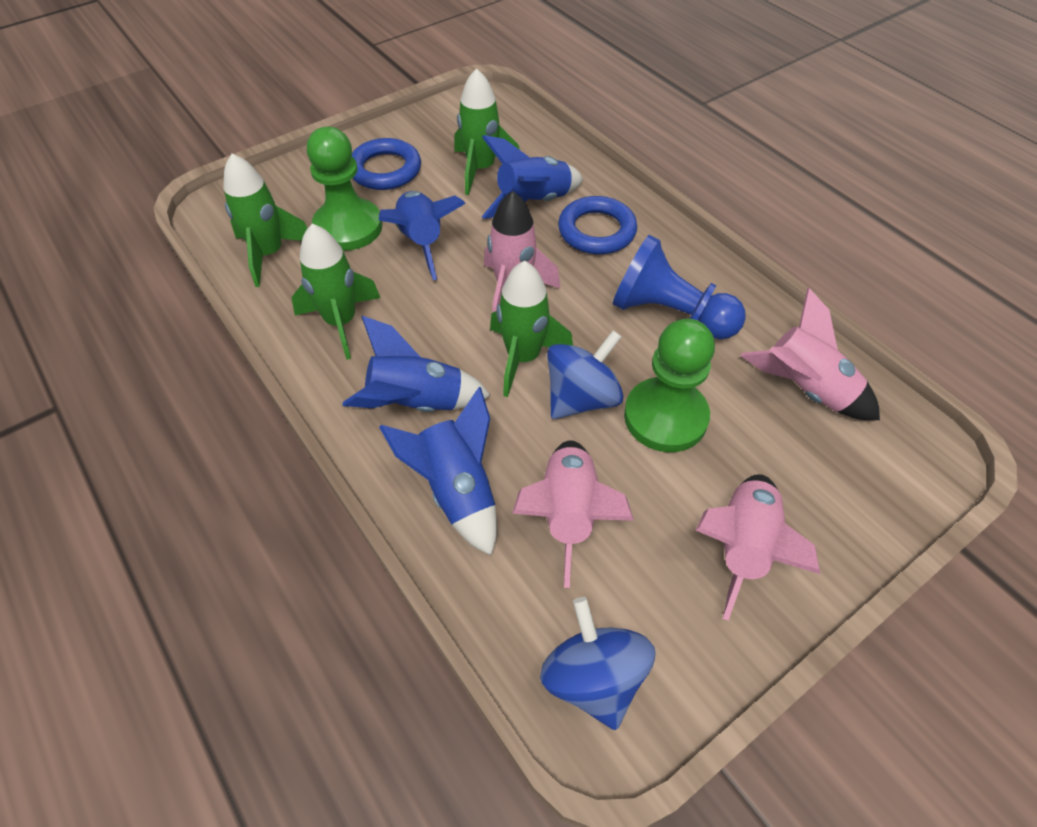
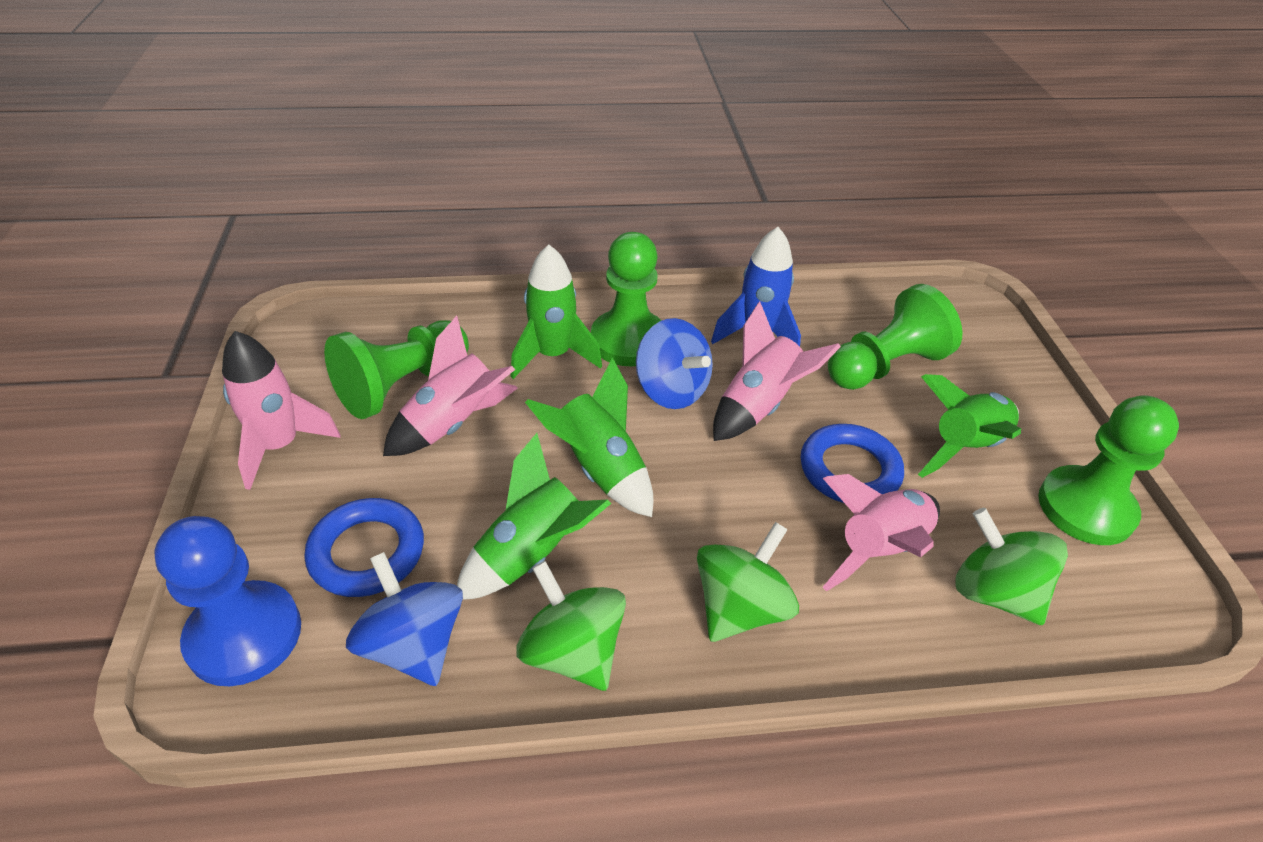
blue rocket: 4 -> 1
green pawn: 2 -> 4
green spinning top: 0 -> 3

